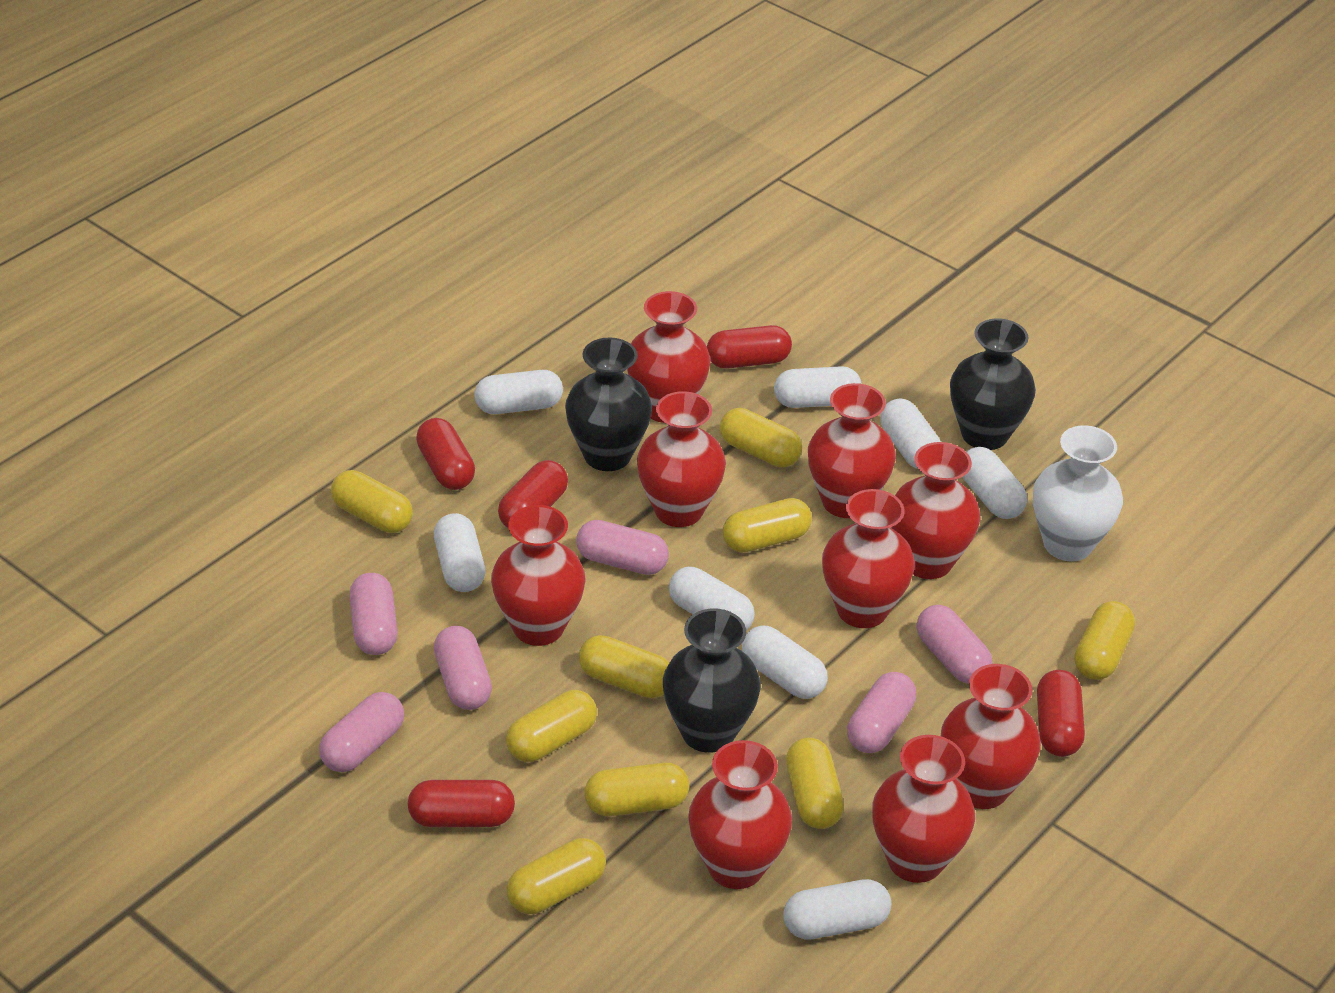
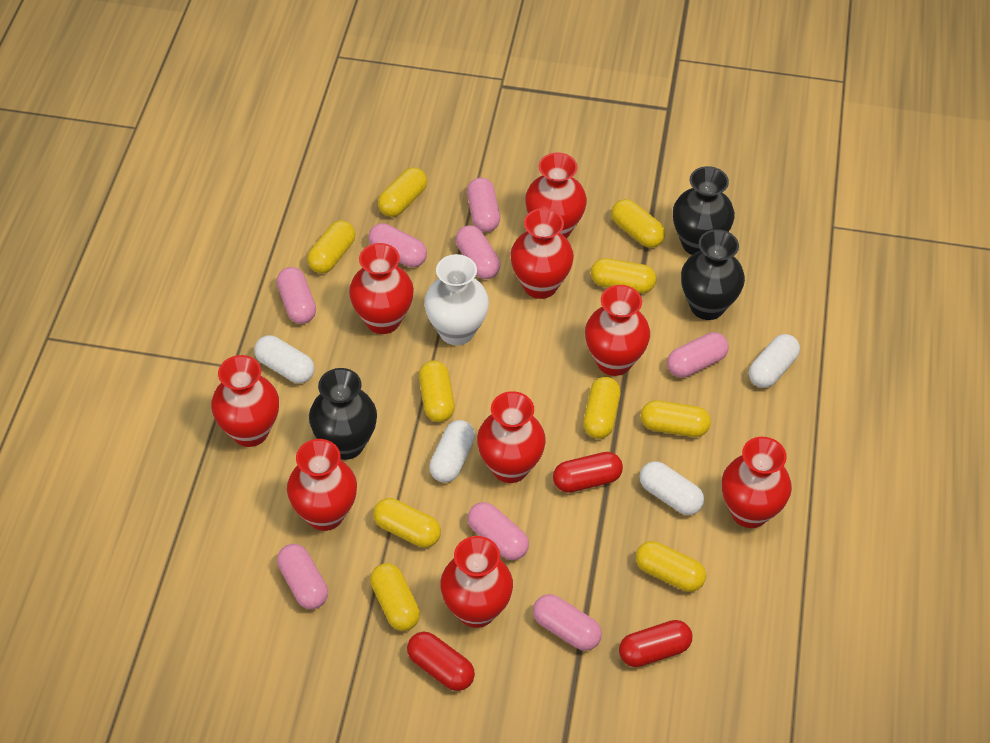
pink capsule: 6 -> 8
red capsule: 5 -> 3
white capsule: 8 -> 4
yellow capsule: 9 -> 10

